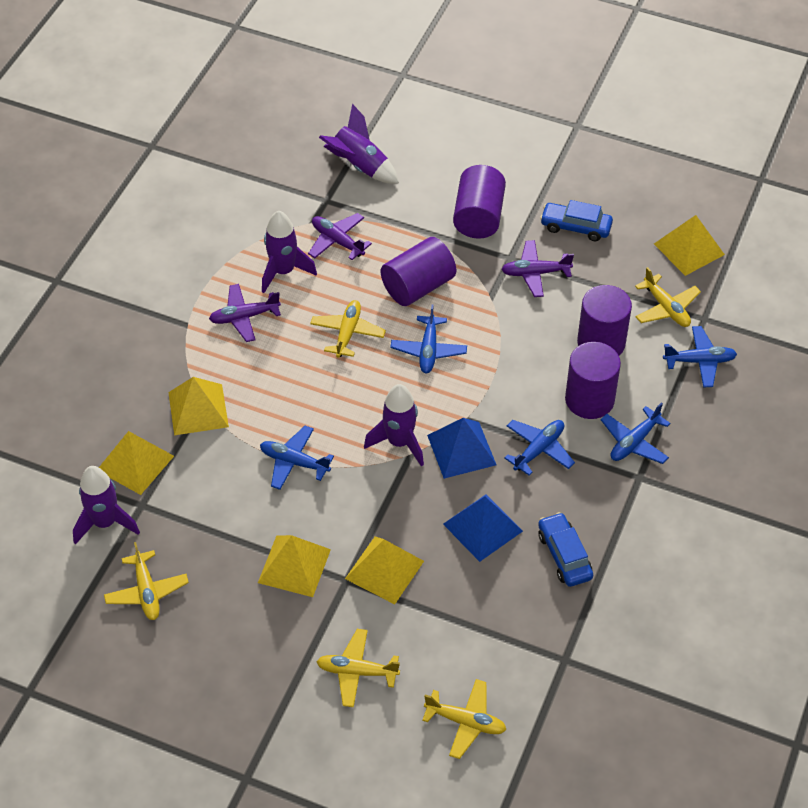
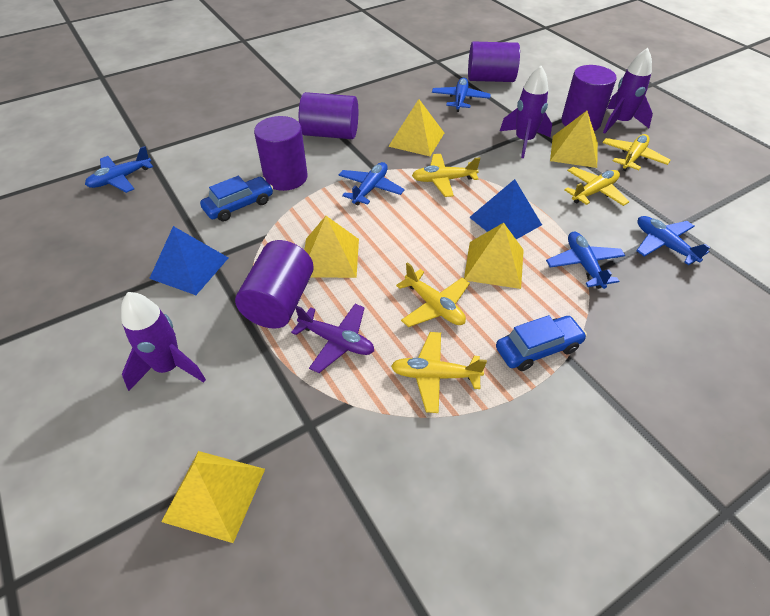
purple cylinder: 4 -> 5
purple plane: 3 -> 1
purple rocket: 4 -> 3

